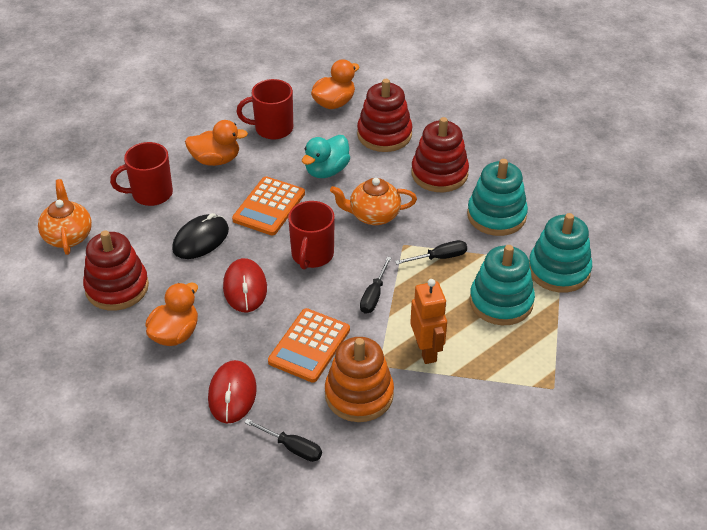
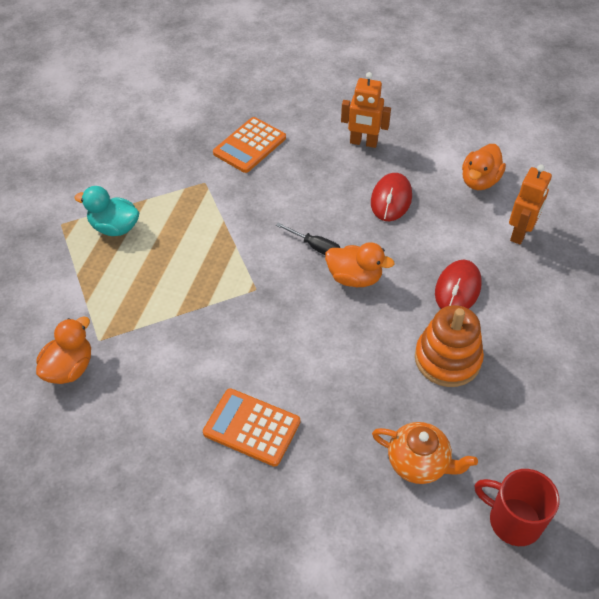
black mouse: 1 -> 0
black screwdriver: 3 -> 1
orange robot: 1 -> 2
orange teapot: 2 -> 1
red mug: 3 -> 1
red stacking toy: 3 -> 0
turquoise stacking toy: 3 -> 0

